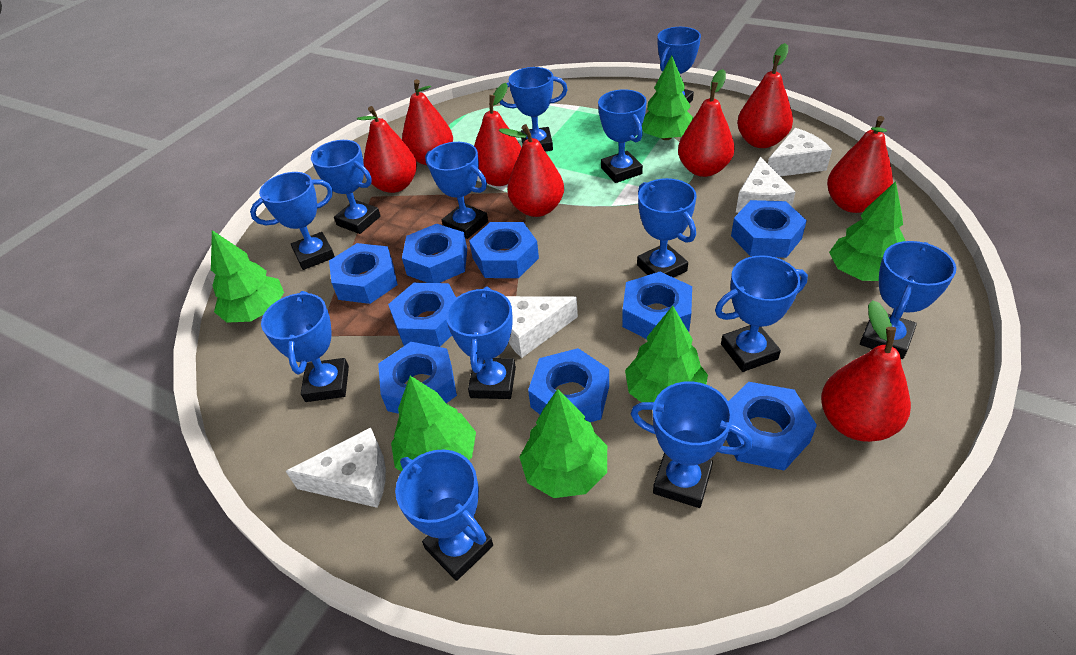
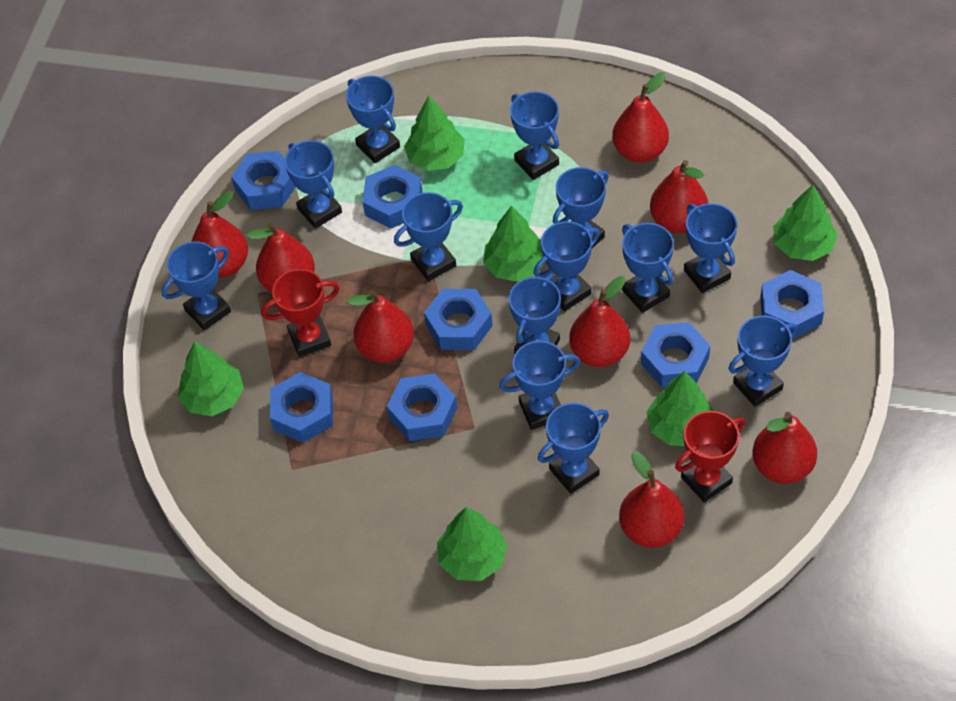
blue nut: 9 -> 7
red trophy: 0 -> 2
white cheese: 4 -> 0

